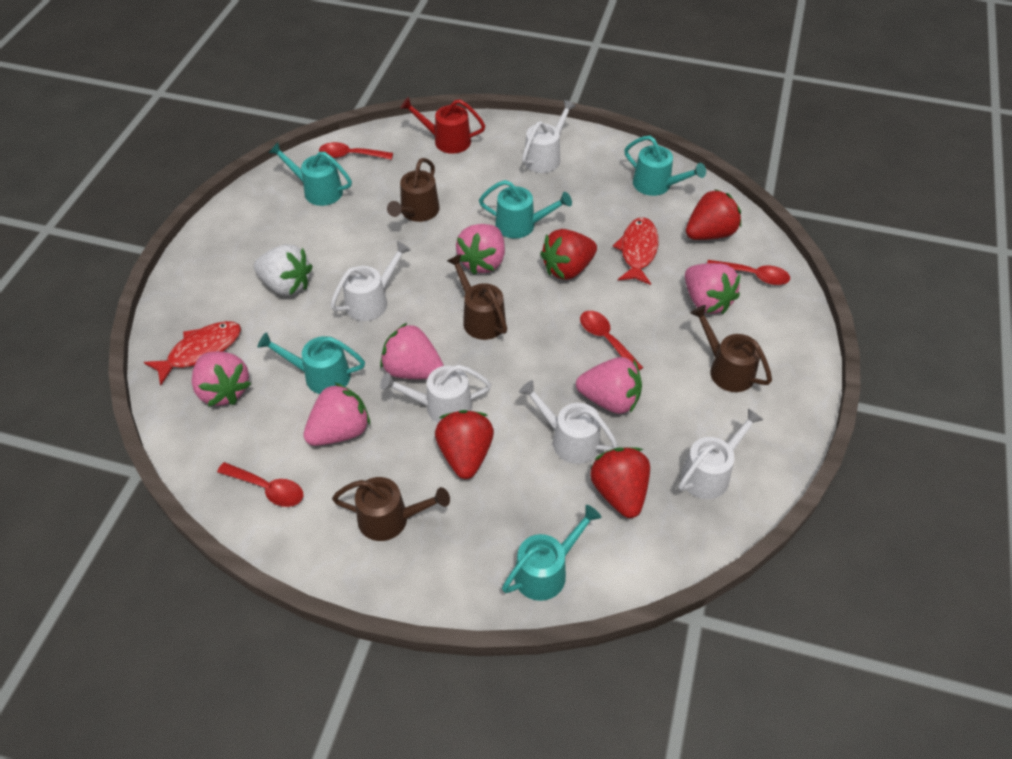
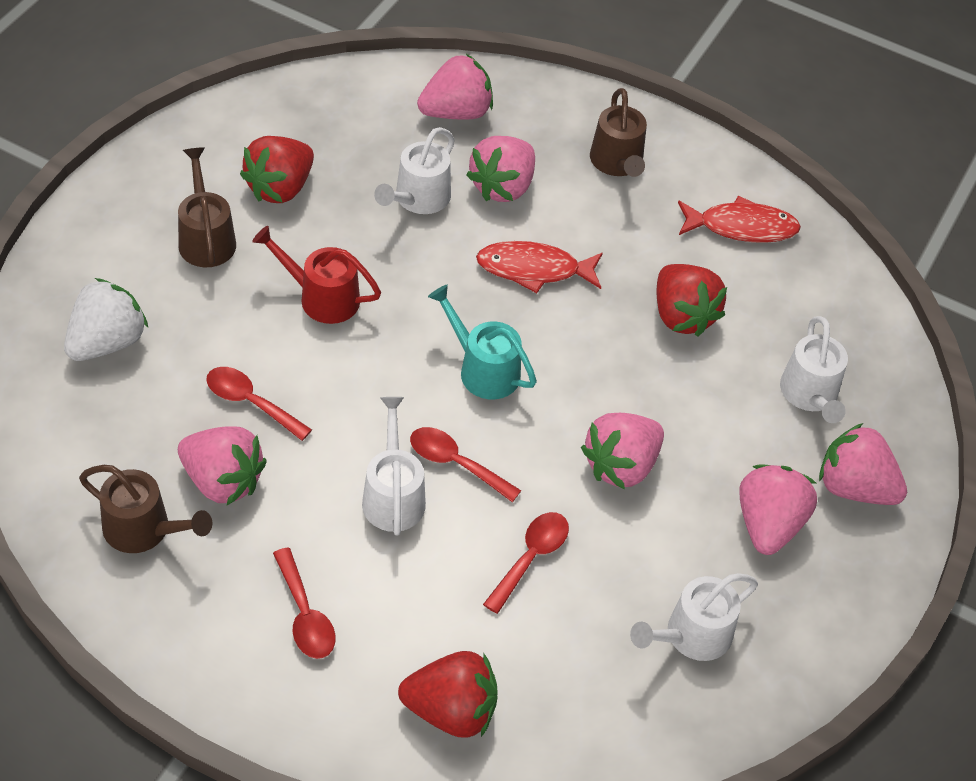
brown watering can: 4 -> 3
red strawberry: 4 -> 3
turquoise watering can: 5 -> 1
white watering can: 5 -> 4

